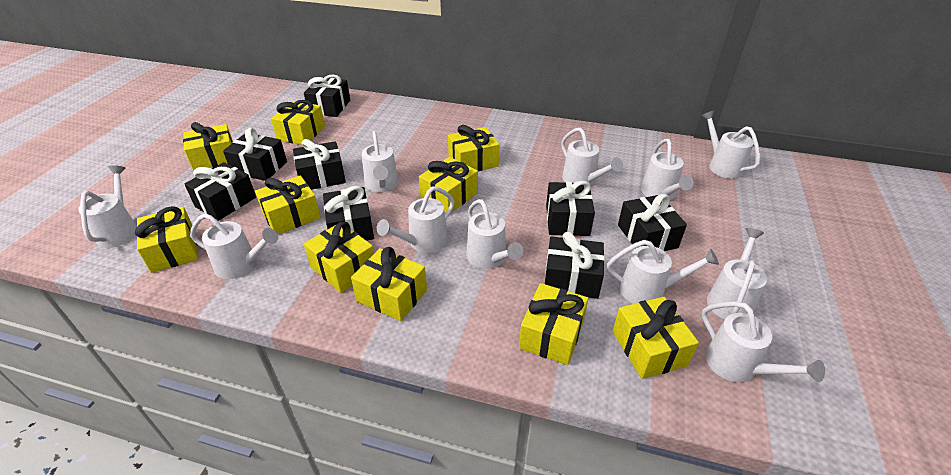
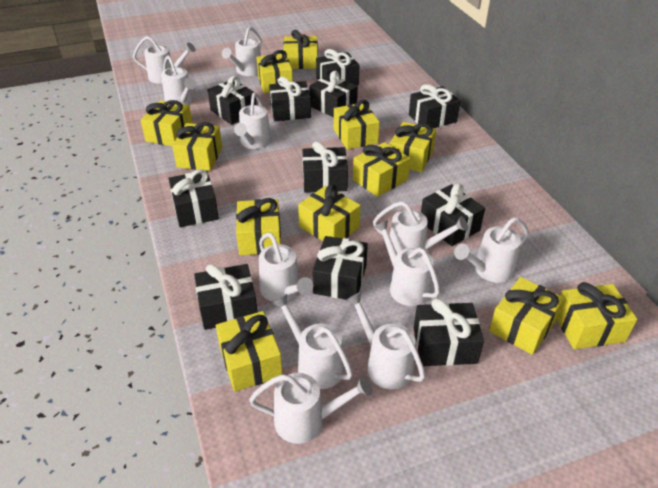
black gift: 8 -> 11
yellow gift: 10 -> 12

